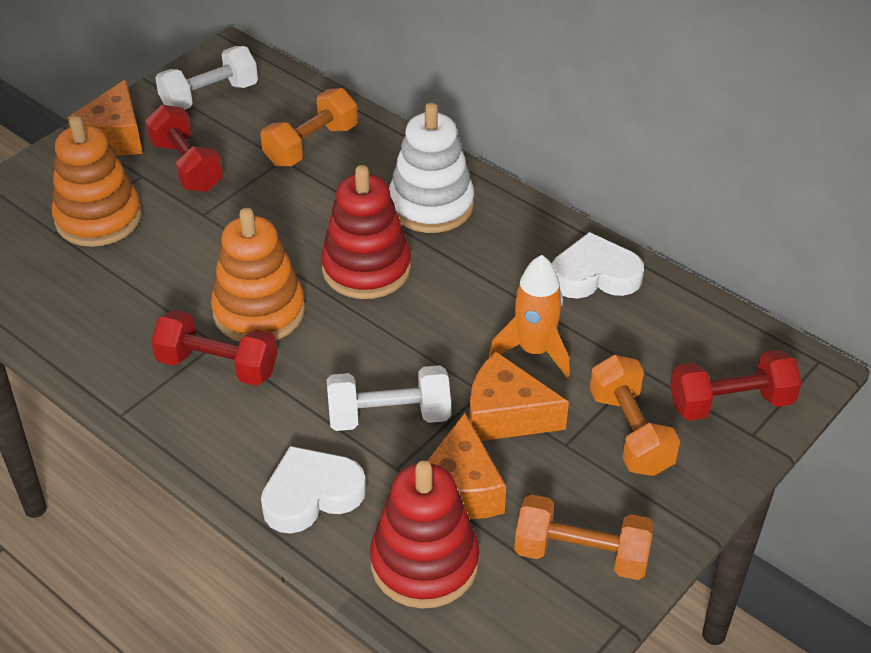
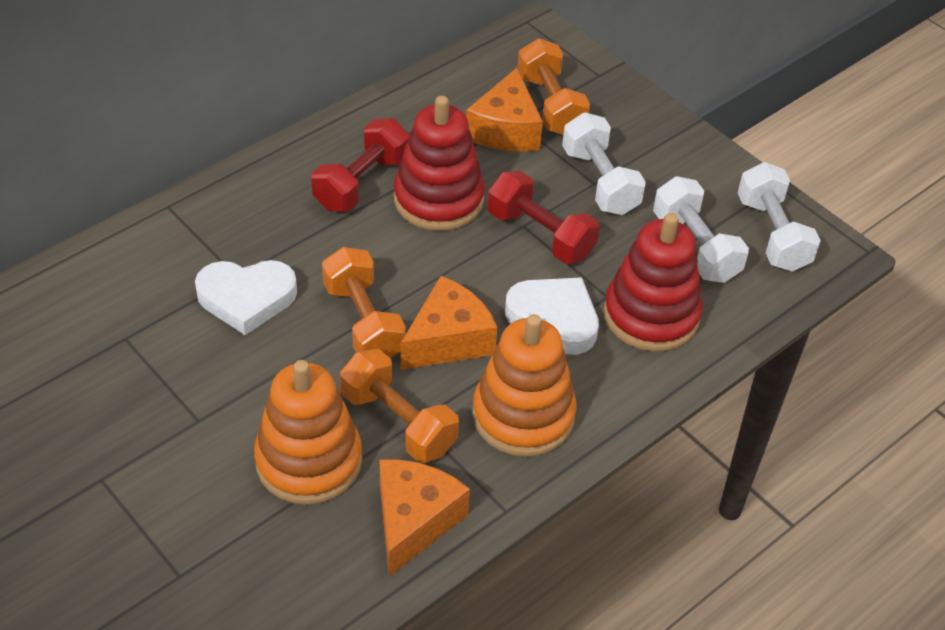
orange rocket: 1 -> 0
red dumbbell: 3 -> 2
white dumbbell: 2 -> 3
white stacking toy: 1 -> 0

